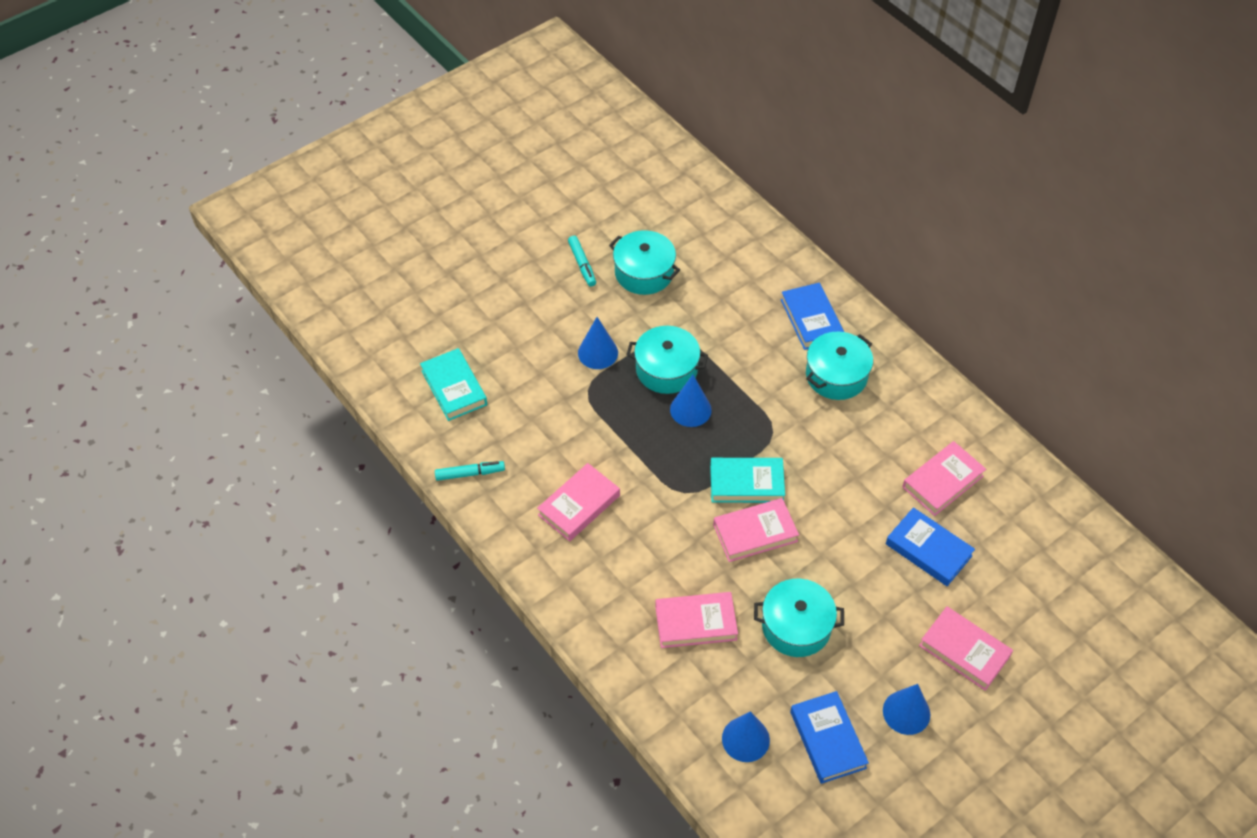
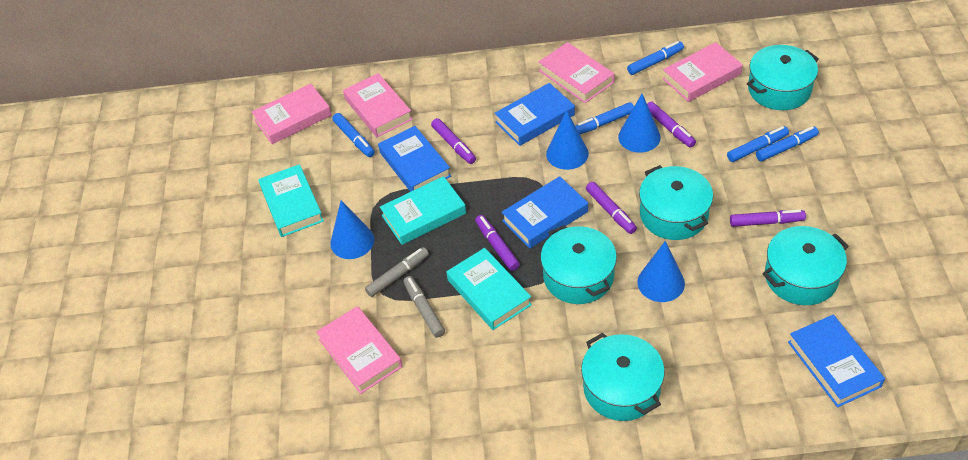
blue book: 3 -> 4
blue marker: 0 -> 5
grey marker: 0 -> 2
purple marker: 0 -> 5
turquoise book: 2 -> 3
turquoise marker: 2 -> 0
turquoise pot: 4 -> 5

